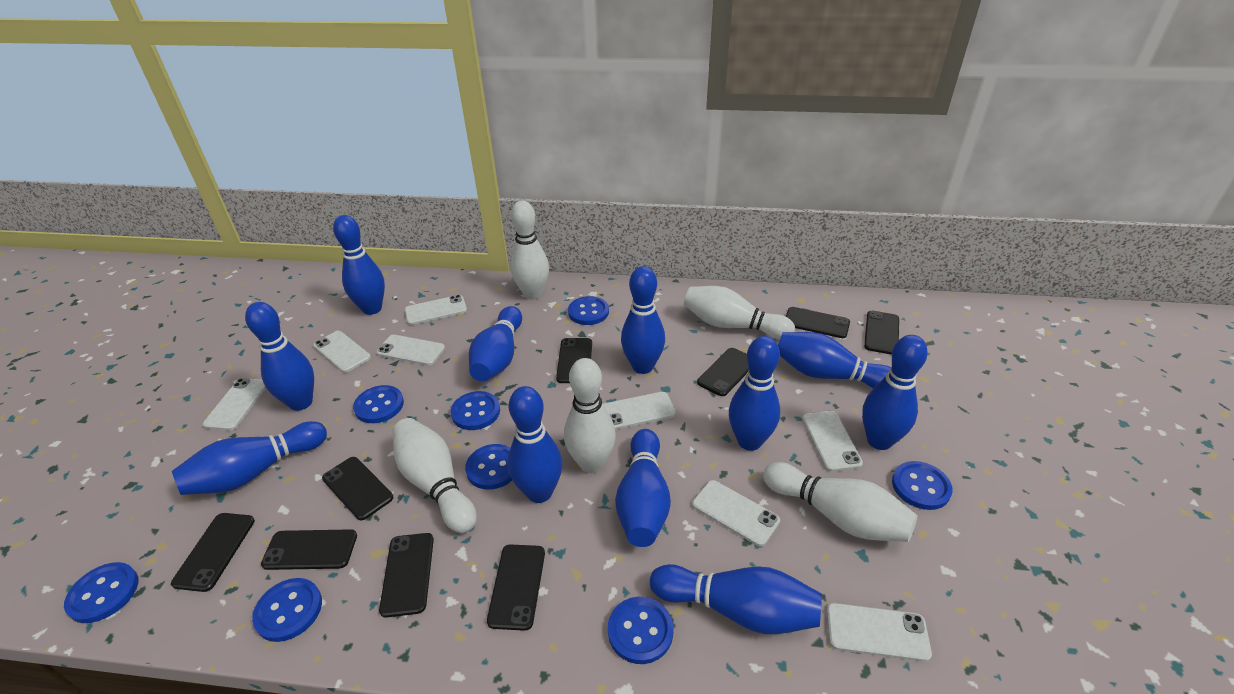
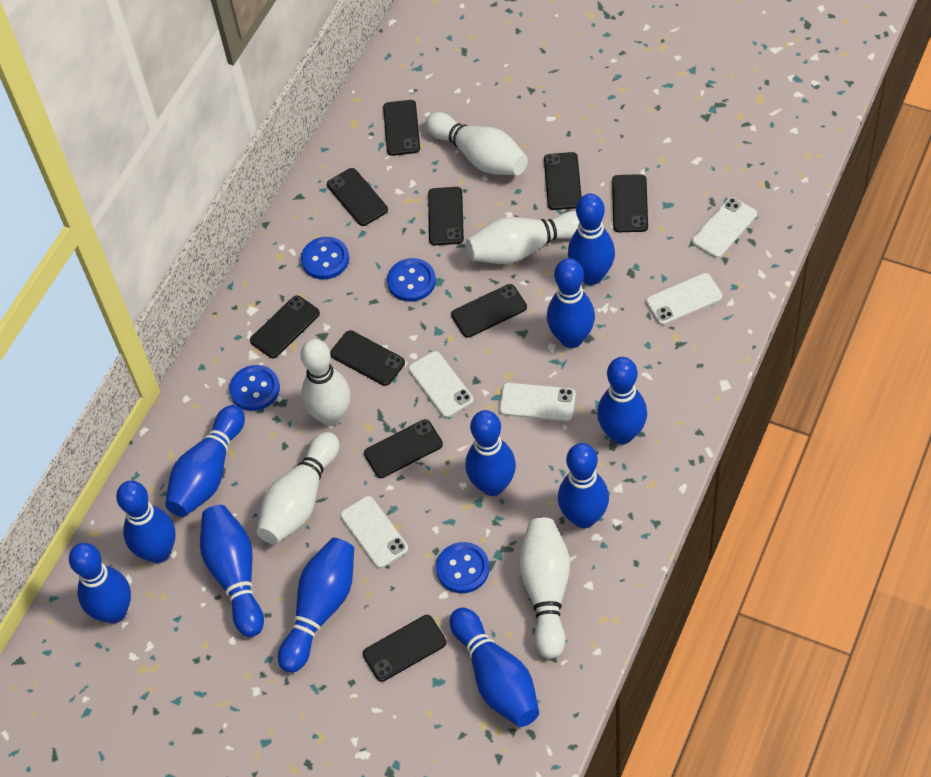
black phone: 9 -> 10
blue button: 8 -> 4
white phone: 8 -> 5

